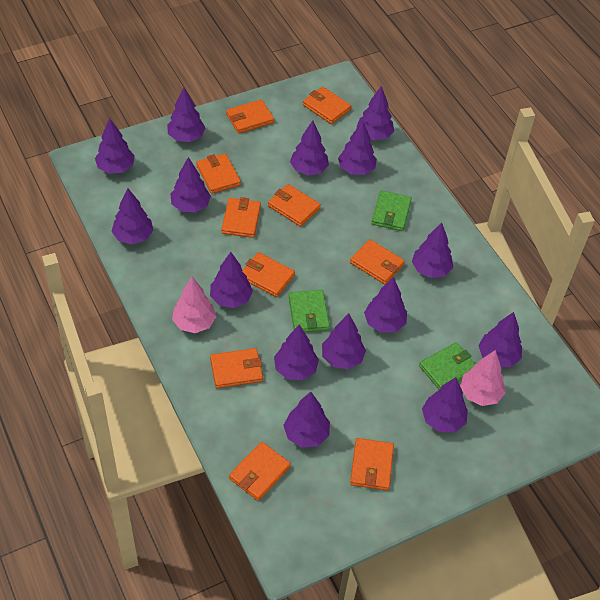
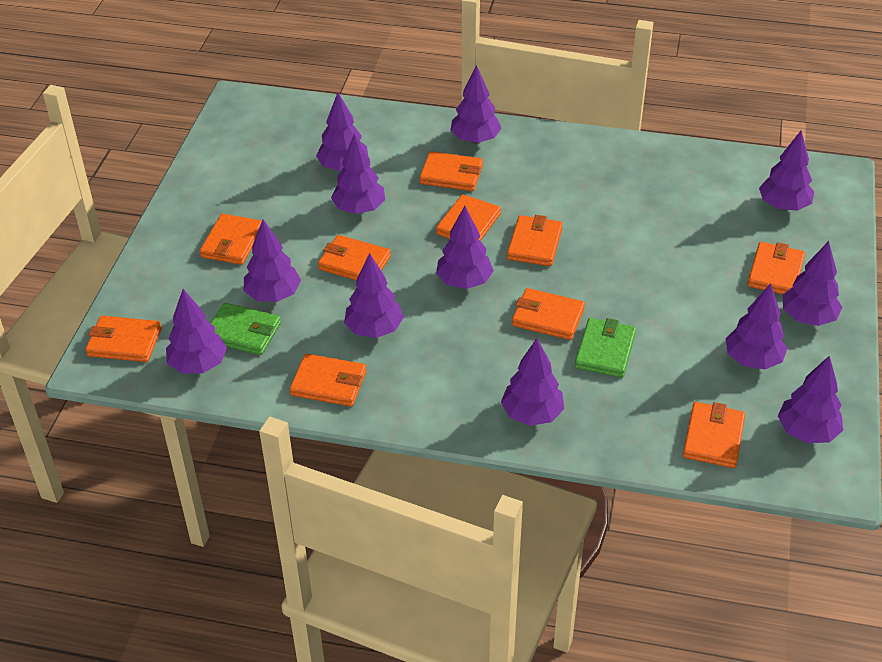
green wallet: 3 -> 2
pink tree: 2 -> 0
purple tree: 15 -> 12

